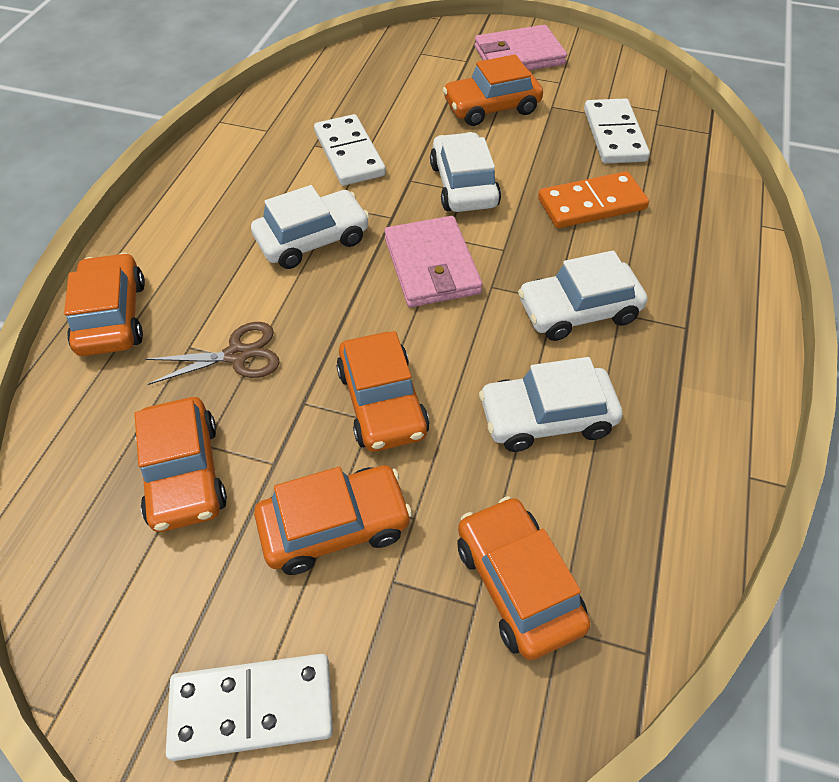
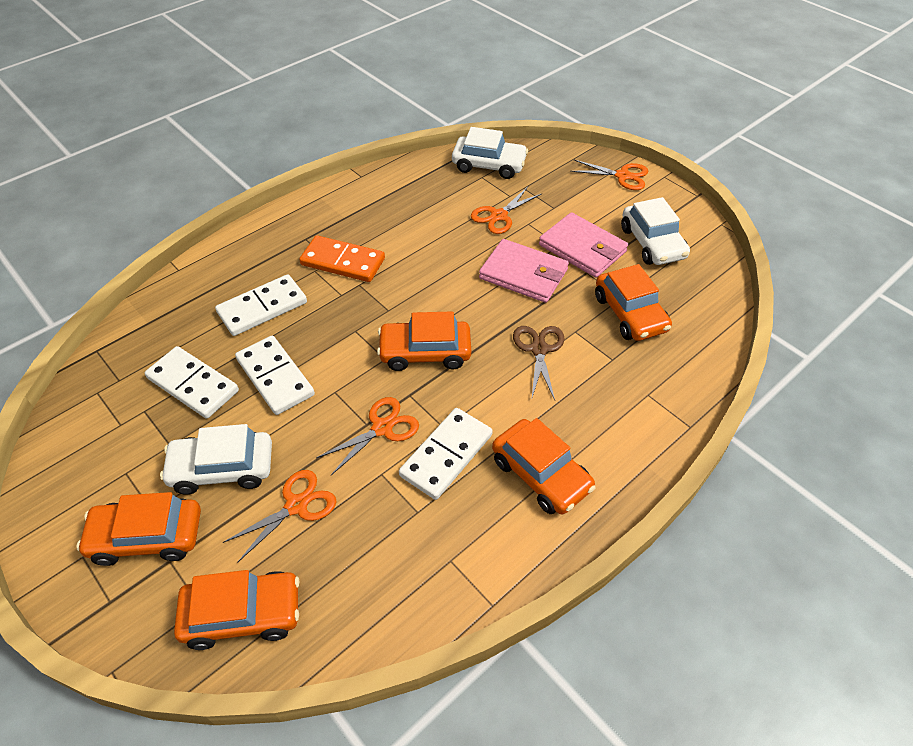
orange car: 6 -> 5
orange scissors: 0 -> 4
white car: 4 -> 3
white domino: 3 -> 4

